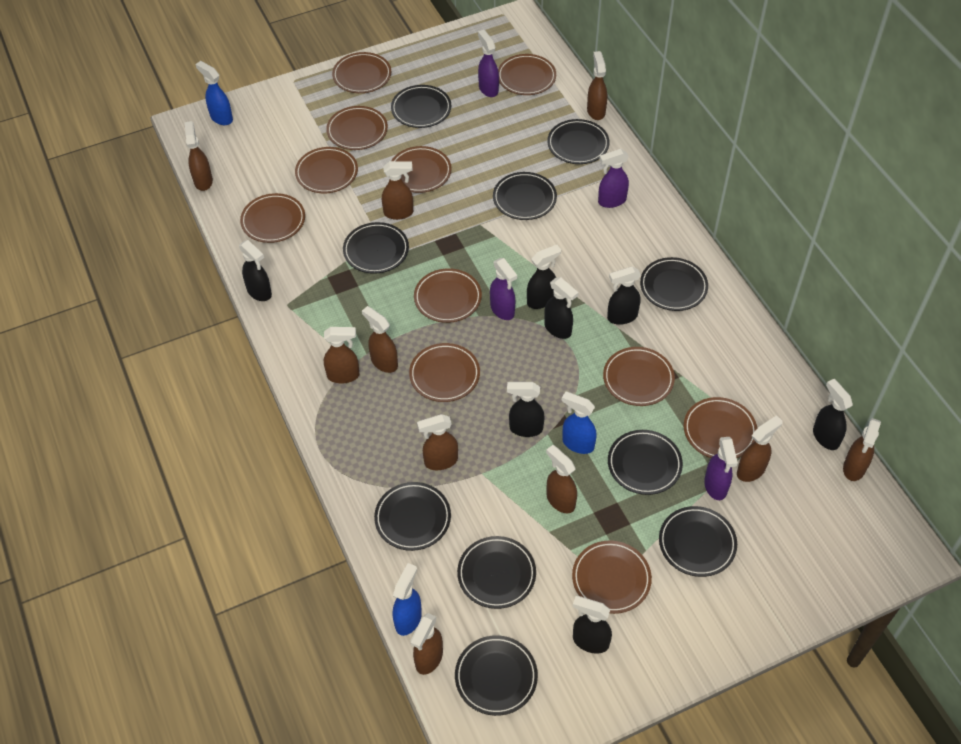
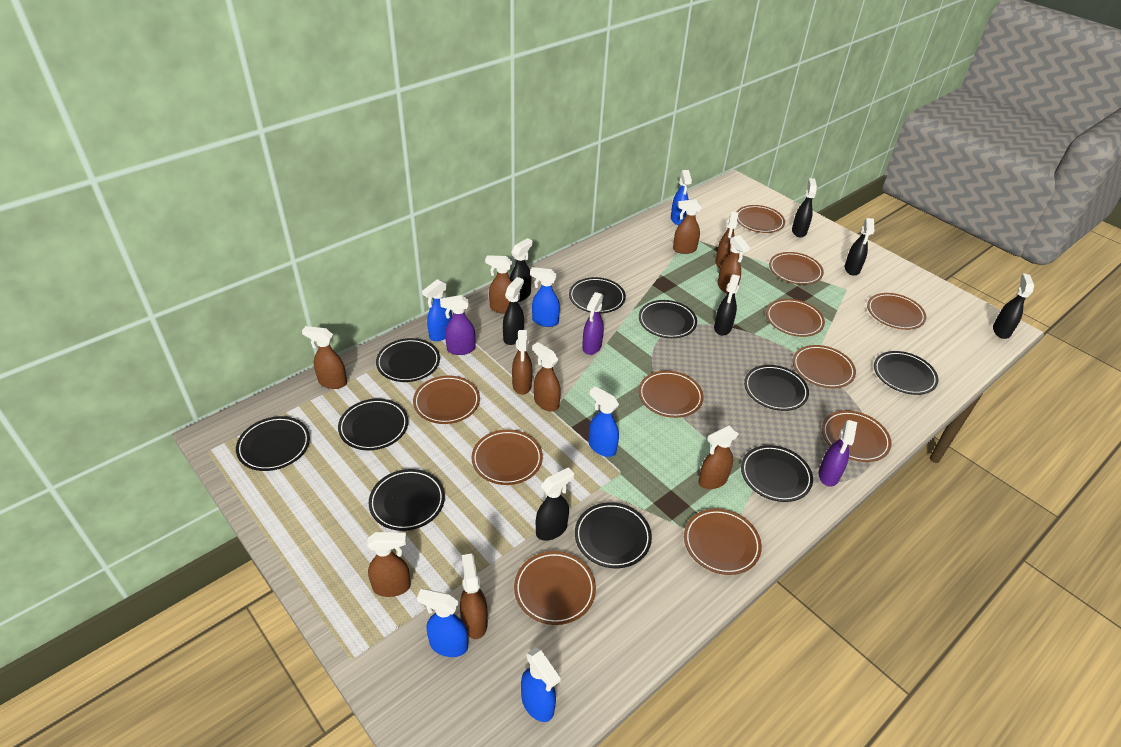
blue spray bottle: 3 -> 6
purple spray bottle: 4 -> 3

